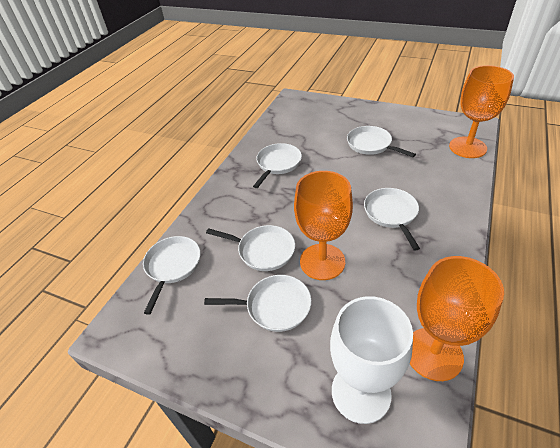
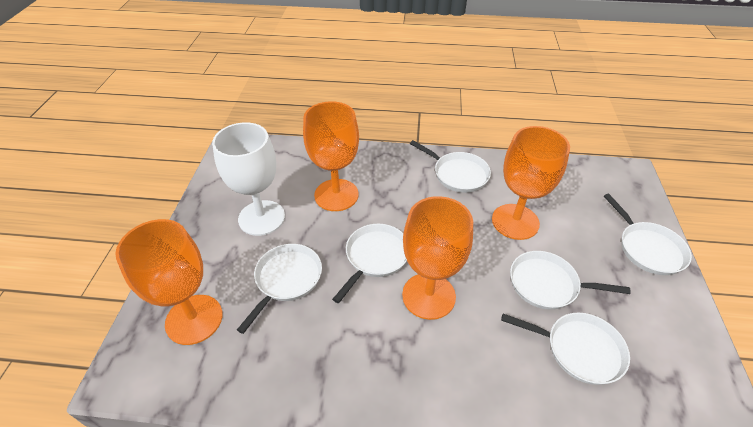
orange goblet: 3 -> 4

